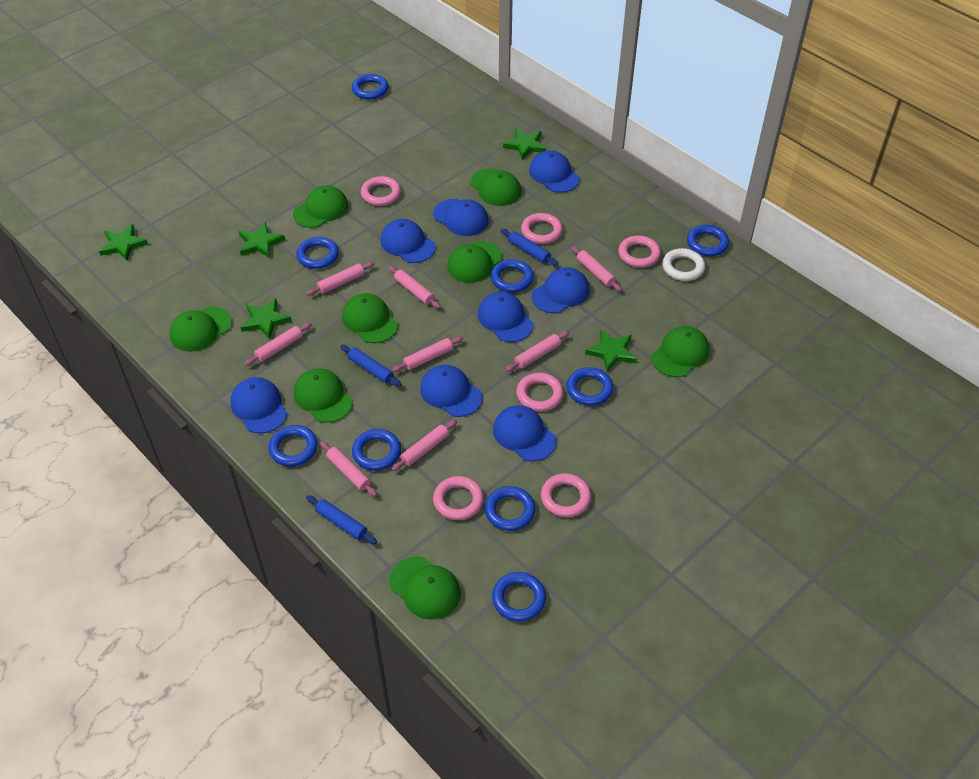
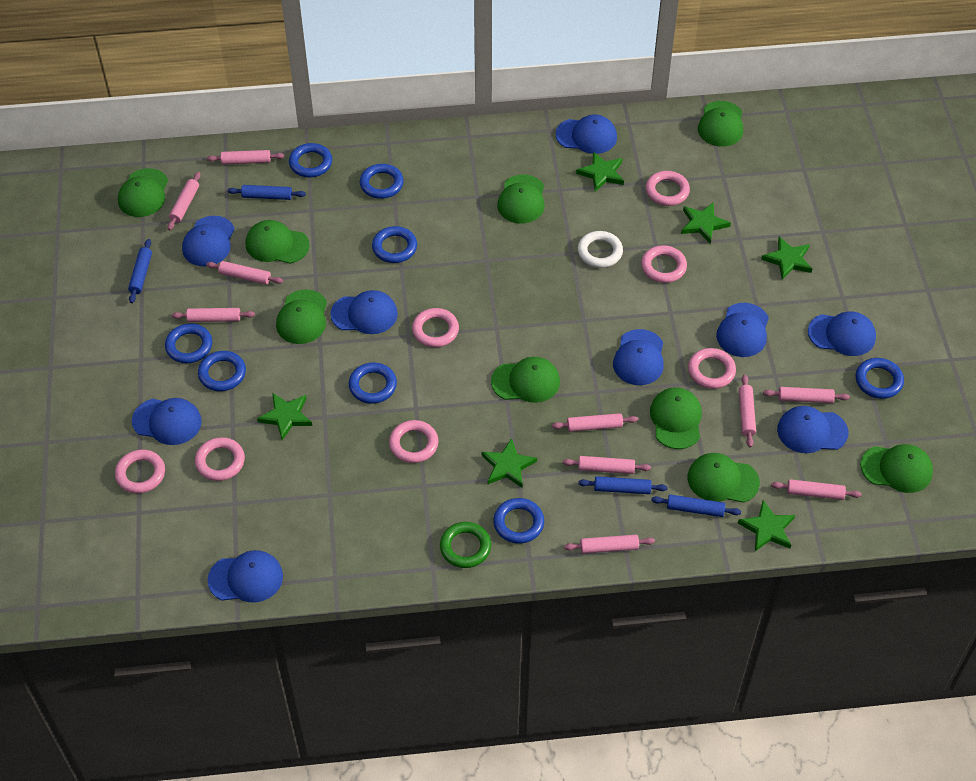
blue cap: 8 -> 9
blue ring: 9 -> 8
blue rolling pin: 3 -> 4
green cap: 8 -> 9
green ring: 0 -> 1
green star: 5 -> 6
pink ring: 6 -> 7
pink rolling pin: 8 -> 10

